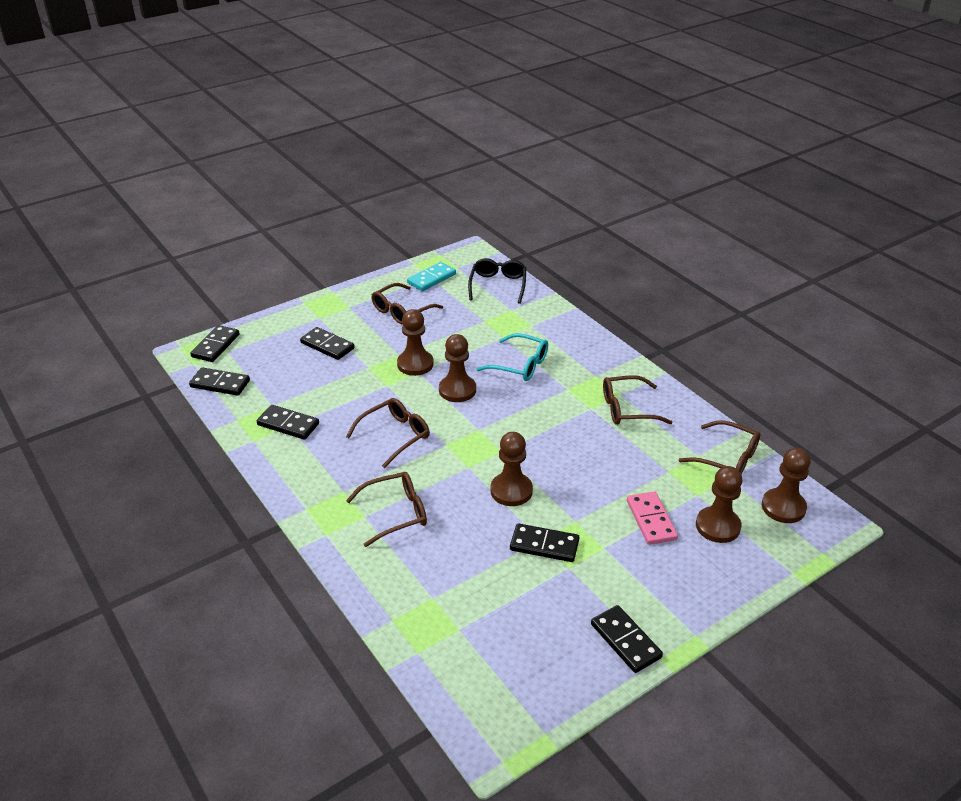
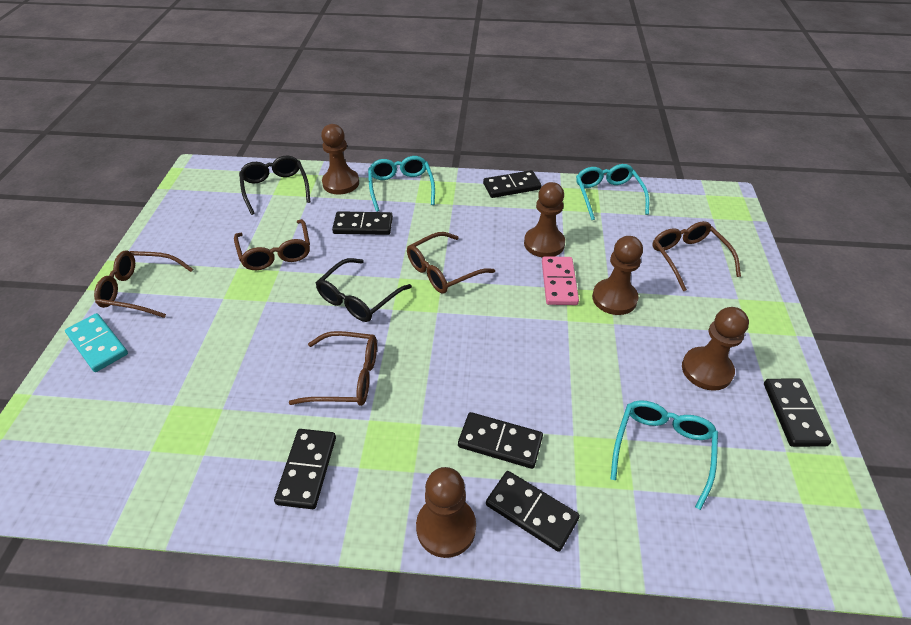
black glasses: 1 -> 2
turquoise glasses: 1 -> 3

